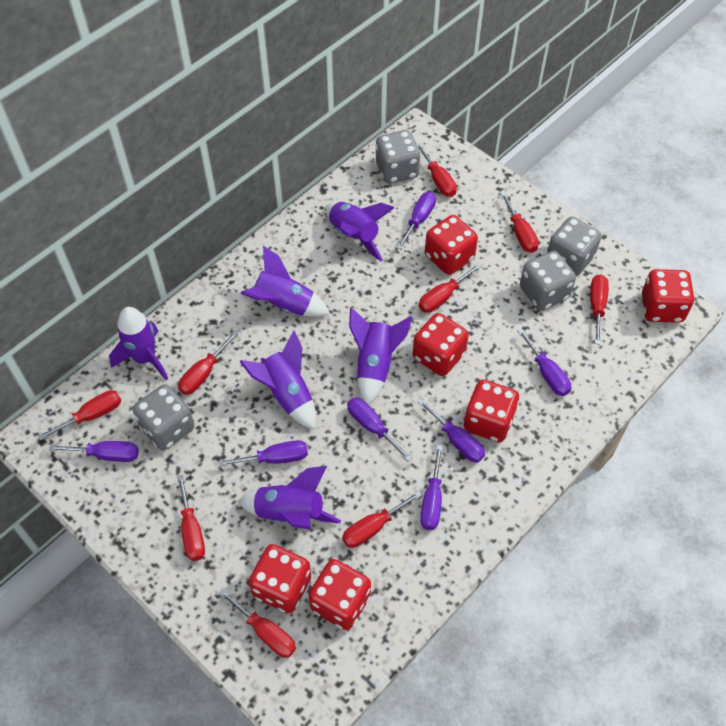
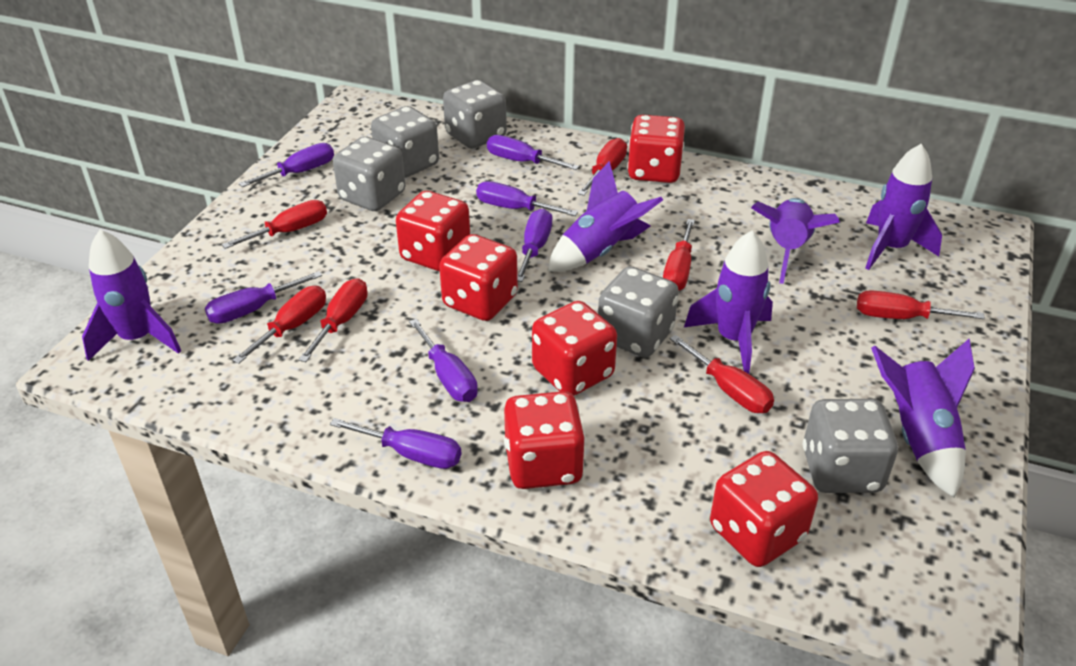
grey dice: 4 -> 5
red screwdriver: 9 -> 7

